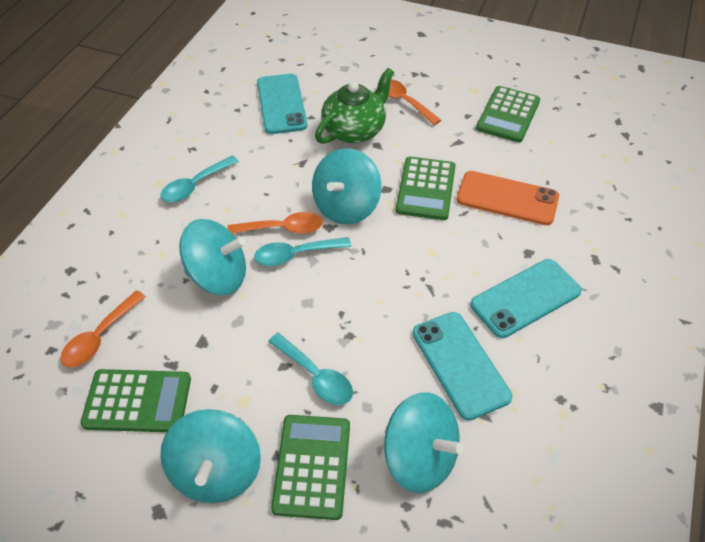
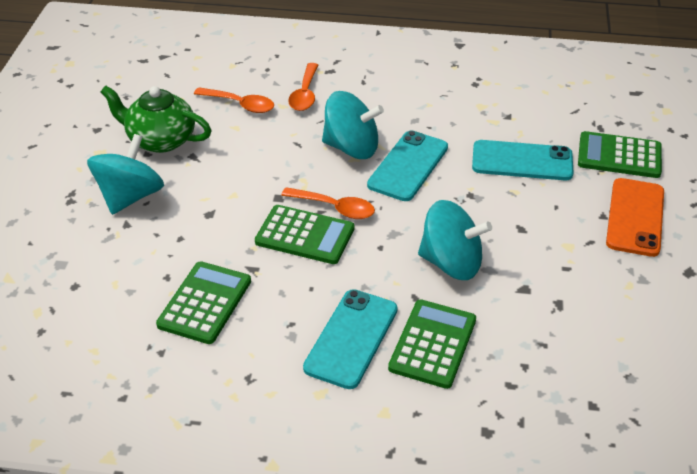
turquoise spinning top: 4 -> 3
turquoise spoon: 3 -> 0

